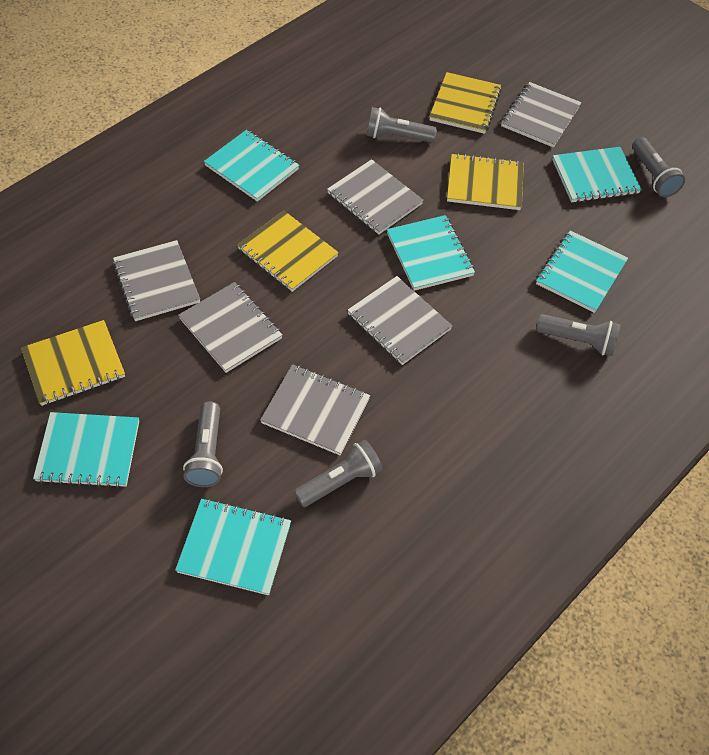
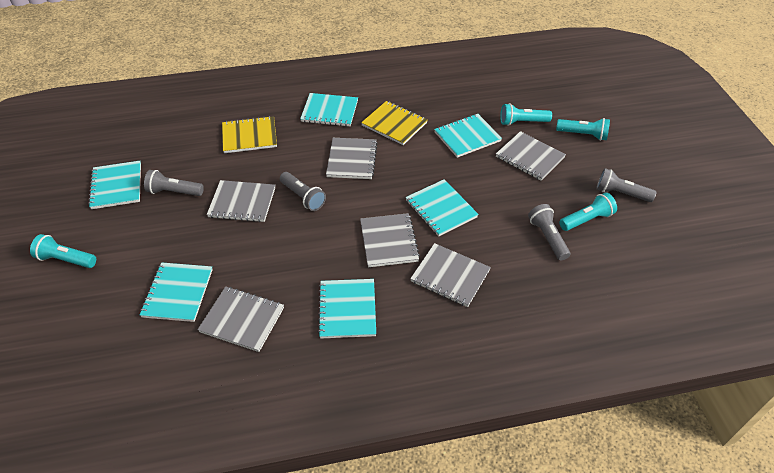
grey flashlight: 5 -> 4
turquoise flashlight: 0 -> 4
yellow notebook: 4 -> 2

